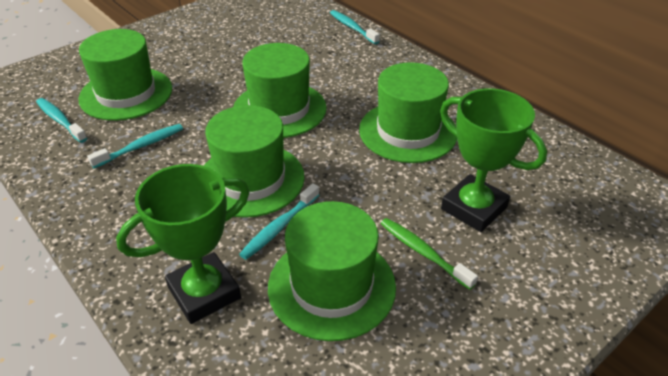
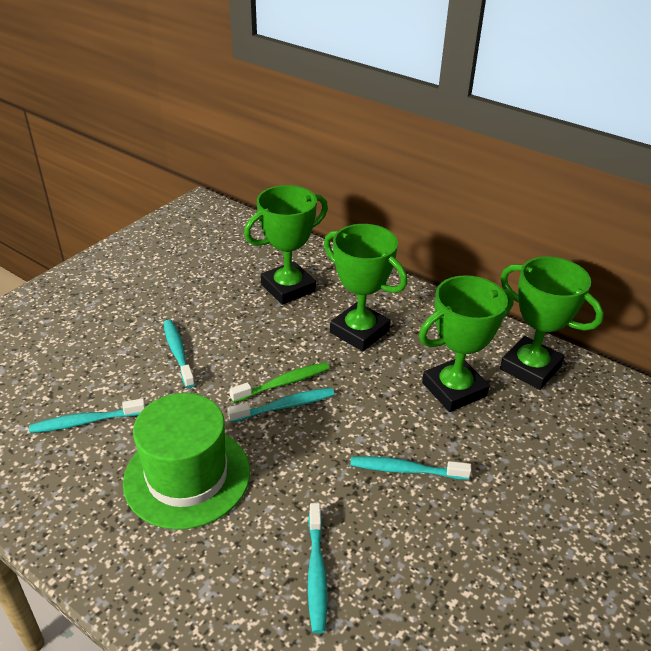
green hat: 5 -> 1
green trophy: 2 -> 4
turquoise toothbrush: 4 -> 5

